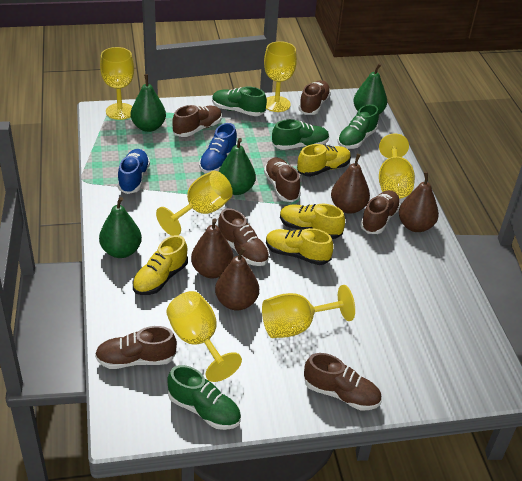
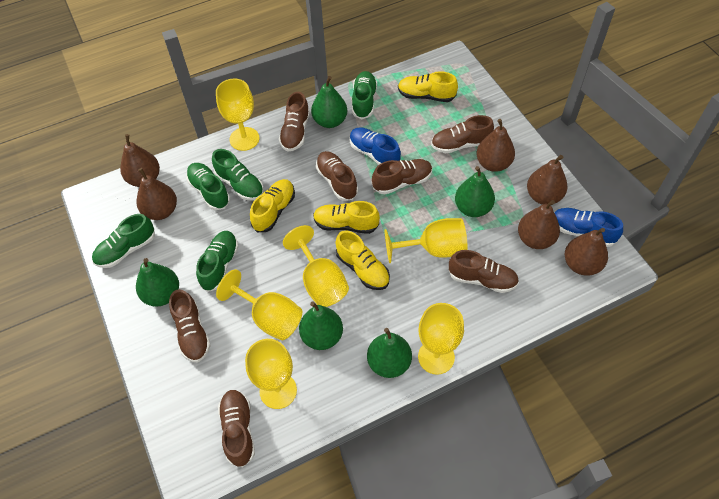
brown pear: 4 -> 6
green pear: 4 -> 5
green shoe: 4 -> 5

